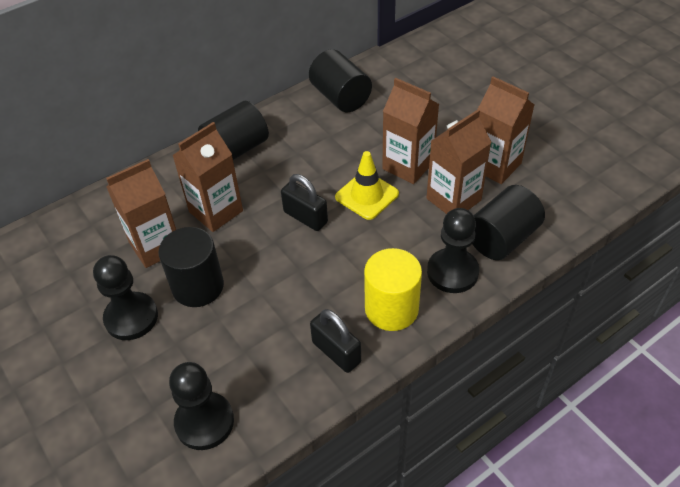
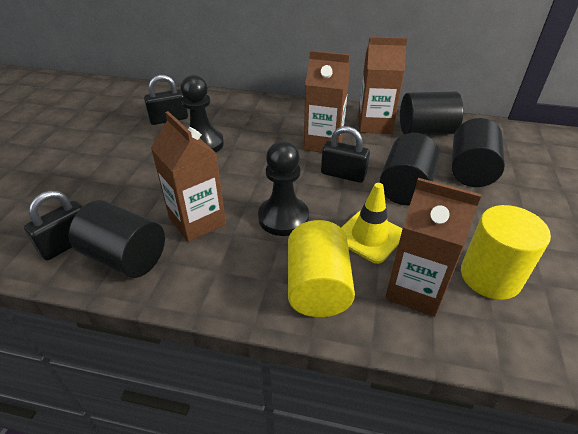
black padlock: 2 -> 3
black pawn: 3 -> 2
brown carton: 5 -> 4
yellow cylinder: 1 -> 2

